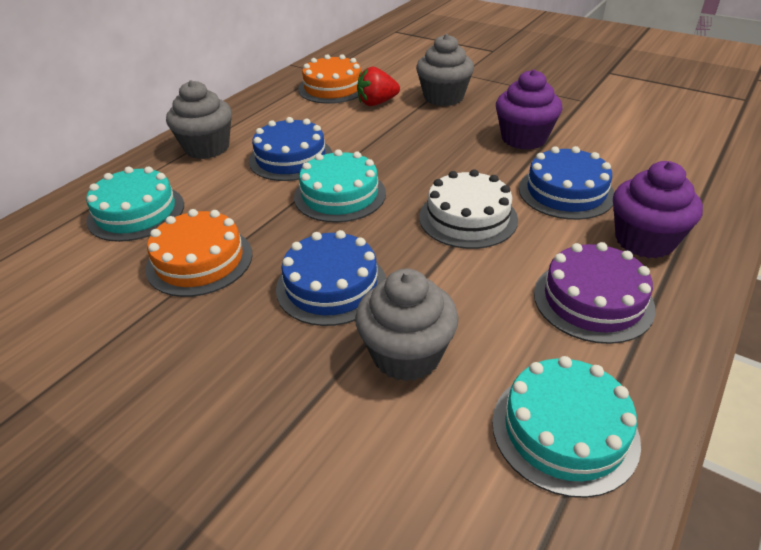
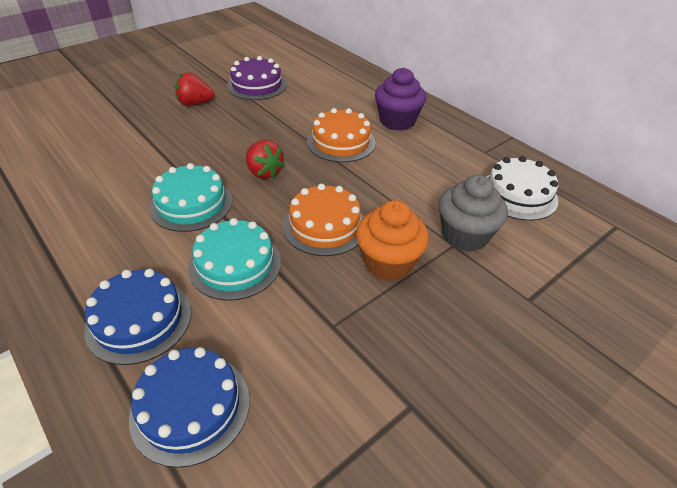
blue cake: 3 -> 2
grey cupcake: 3 -> 1
orange cupcake: 0 -> 1
purple cupcake: 2 -> 1
red strawberry: 1 -> 2
turquoise cake: 3 -> 2

